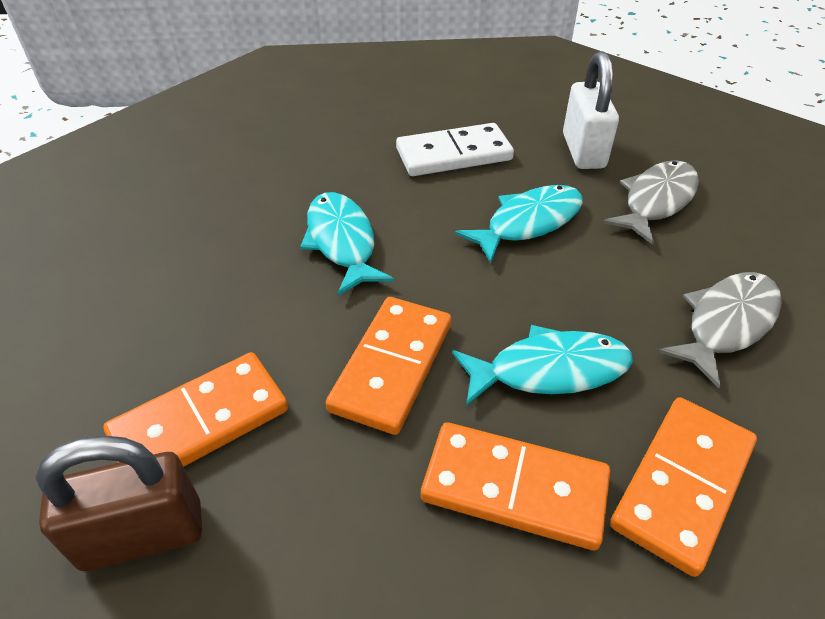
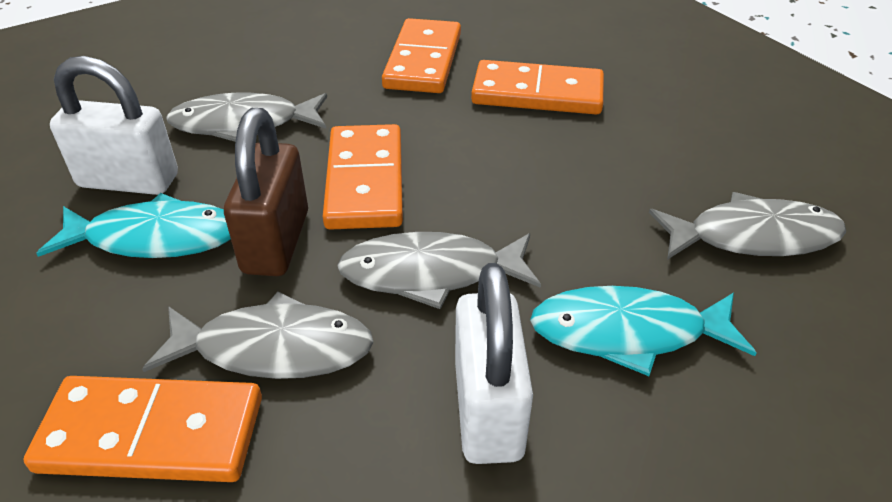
grey fish: 2 -> 4
turquoise fish: 3 -> 2
white domino: 1 -> 0
white padlock: 1 -> 2

